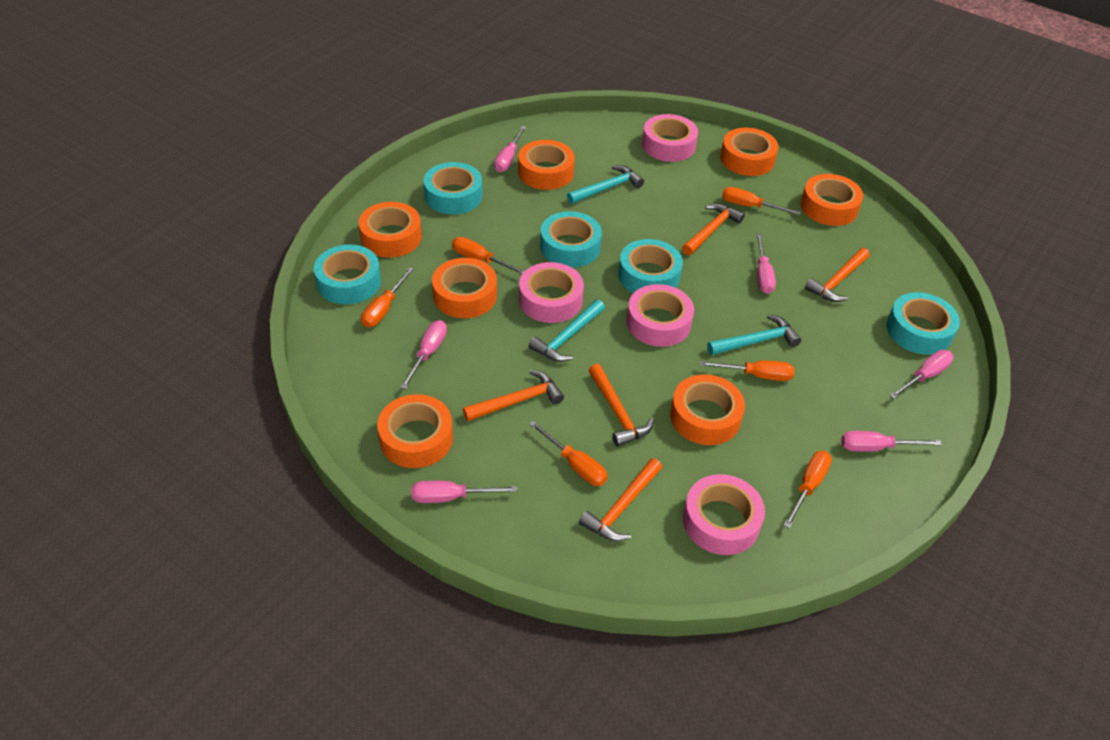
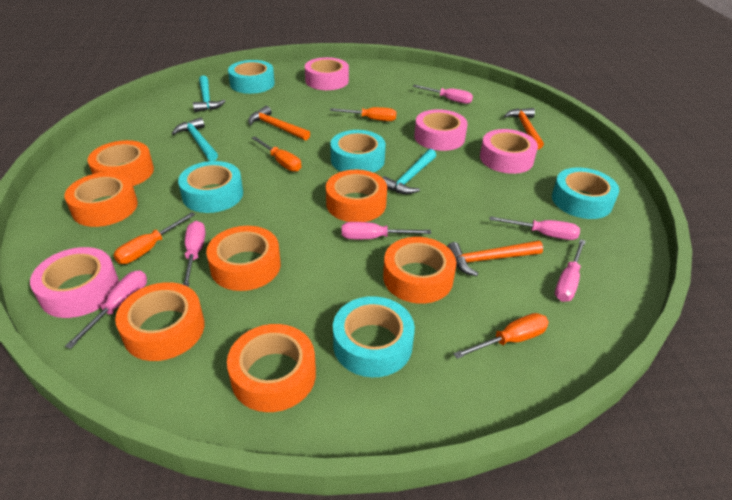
orange hammer: 5 -> 3
orange screwdriver: 6 -> 4

